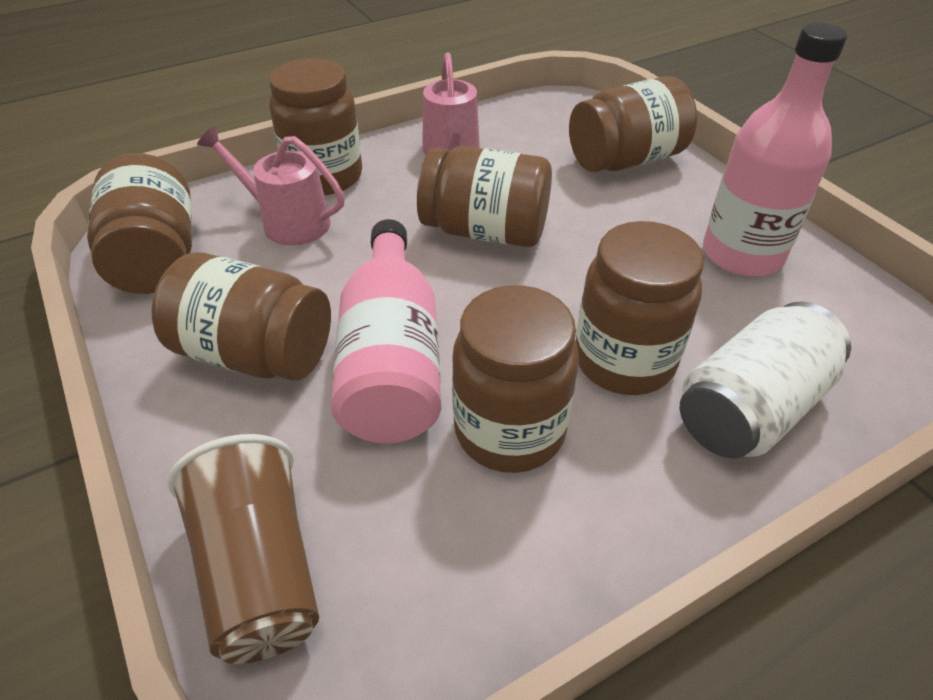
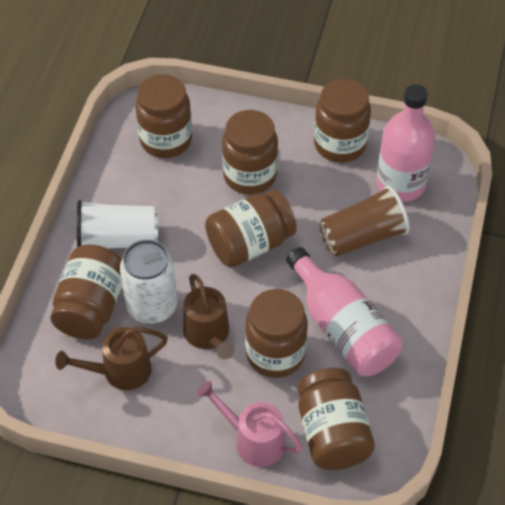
brown watering can: 0 -> 2
pink watering can: 2 -> 1
white cup: 0 -> 1

